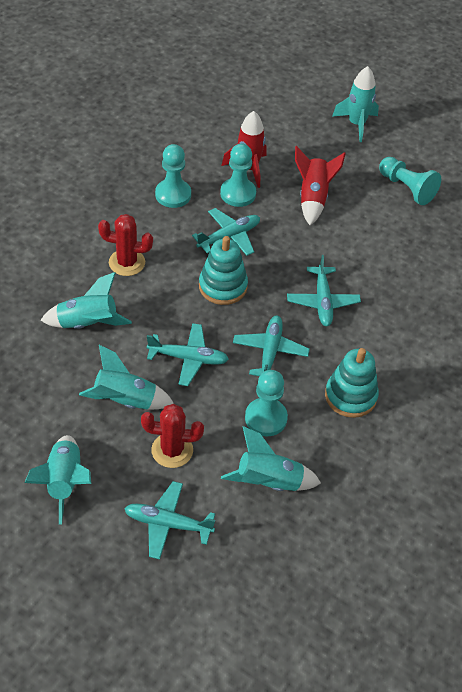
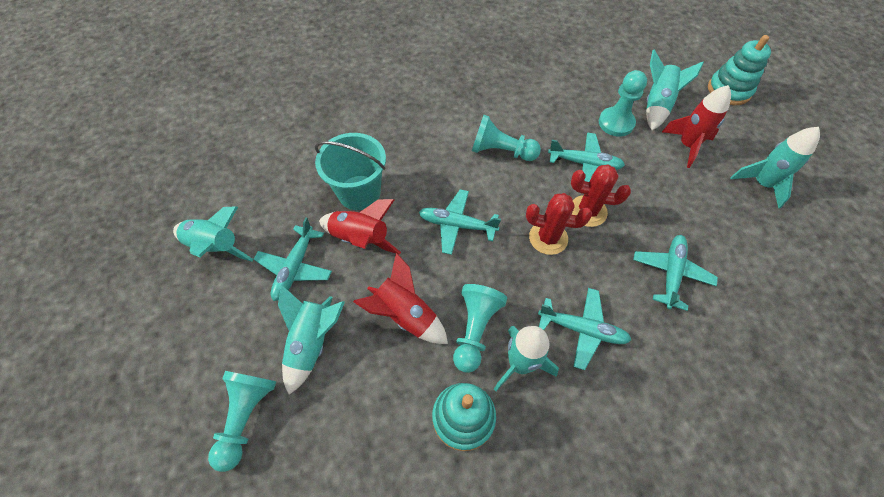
red rocket: 2 -> 3
turquoise bucket: 0 -> 1

